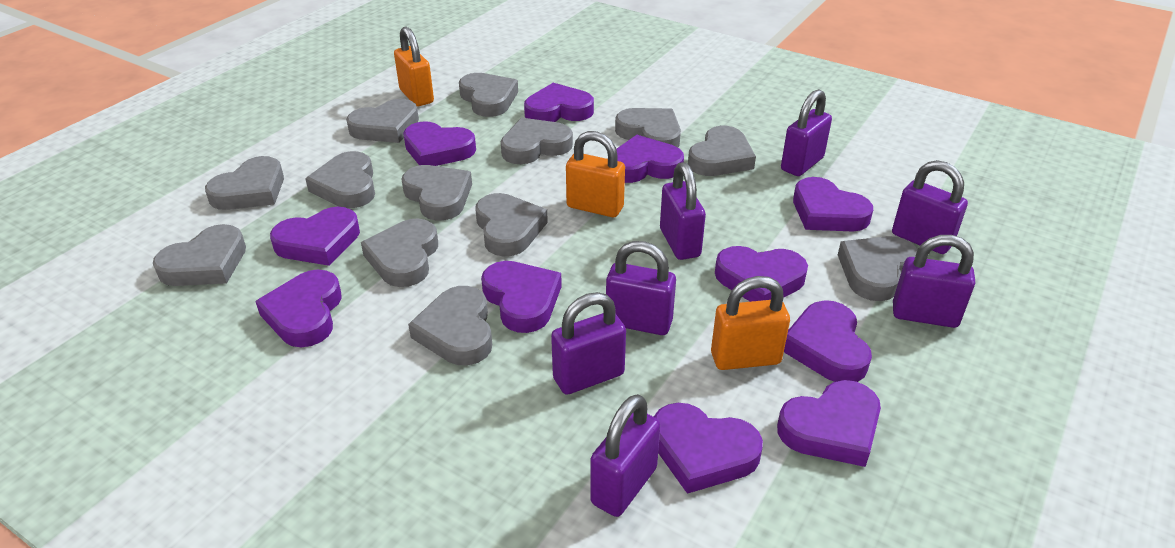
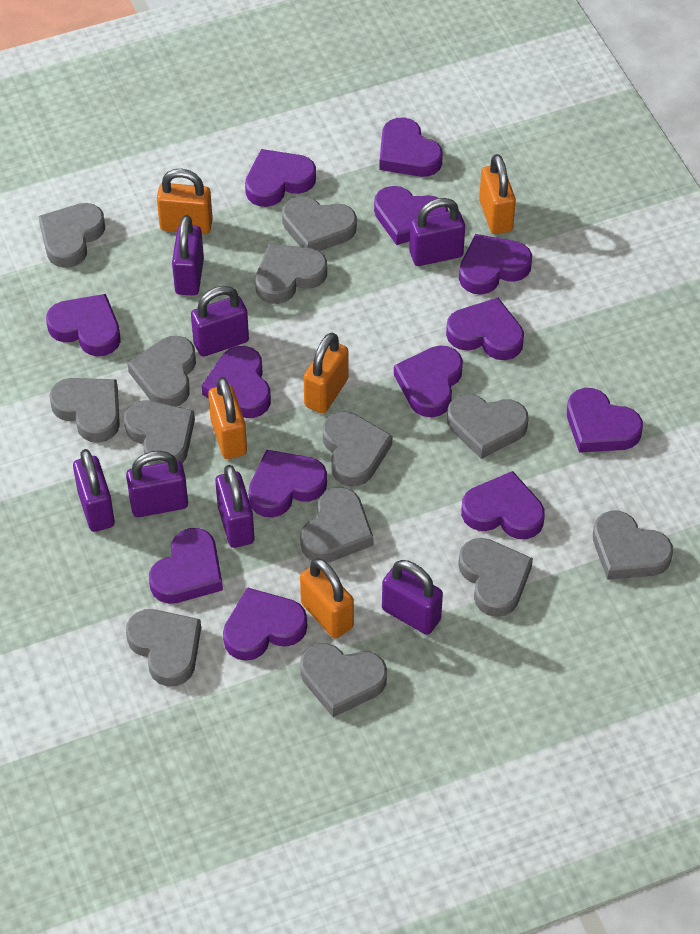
orange padlock: 3 -> 5
purple heart: 11 -> 13

